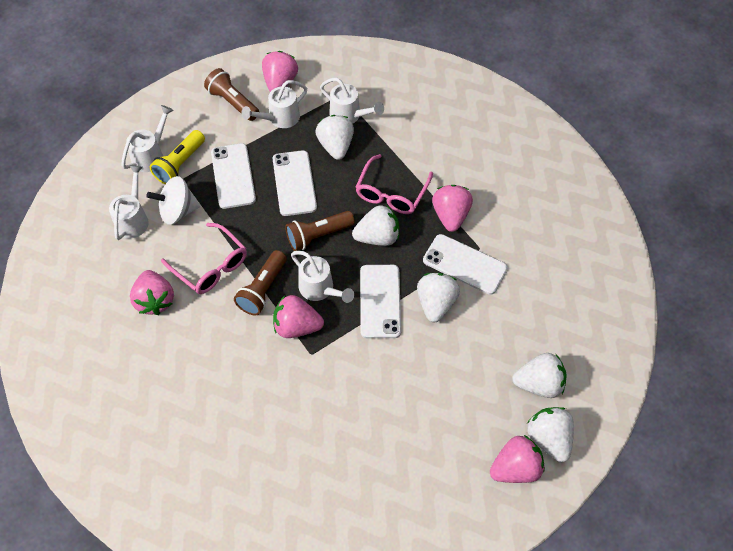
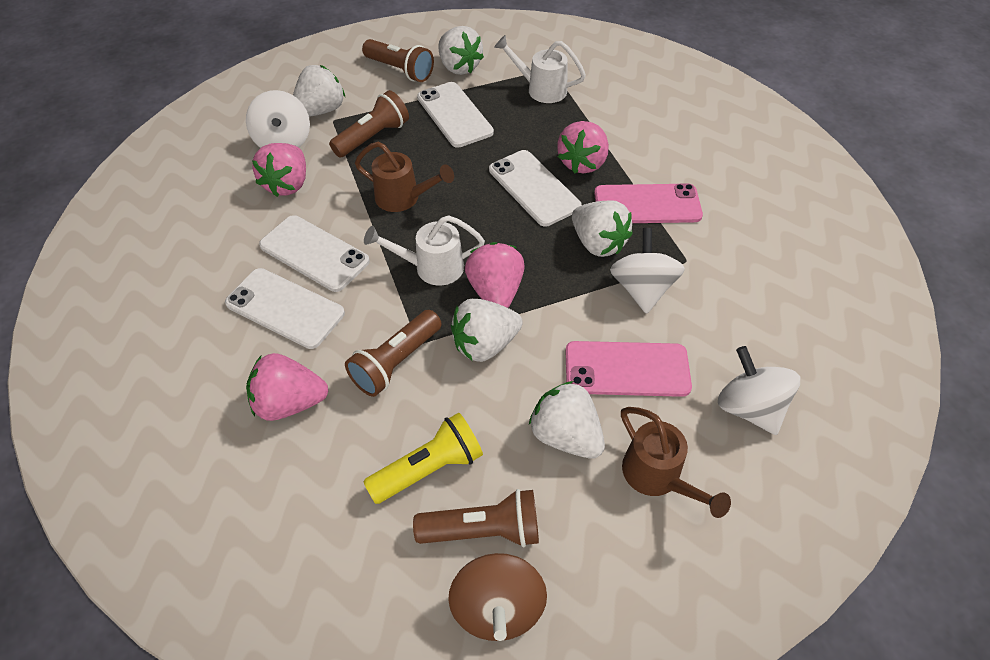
brown flashlight: 3 -> 4
brown spinning top: 0 -> 1
brown watering can: 0 -> 2
pink glasses: 2 -> 0
pink phone: 0 -> 2
pink strawberry: 5 -> 4
white spinning top: 1 -> 3
white watering can: 5 -> 2

